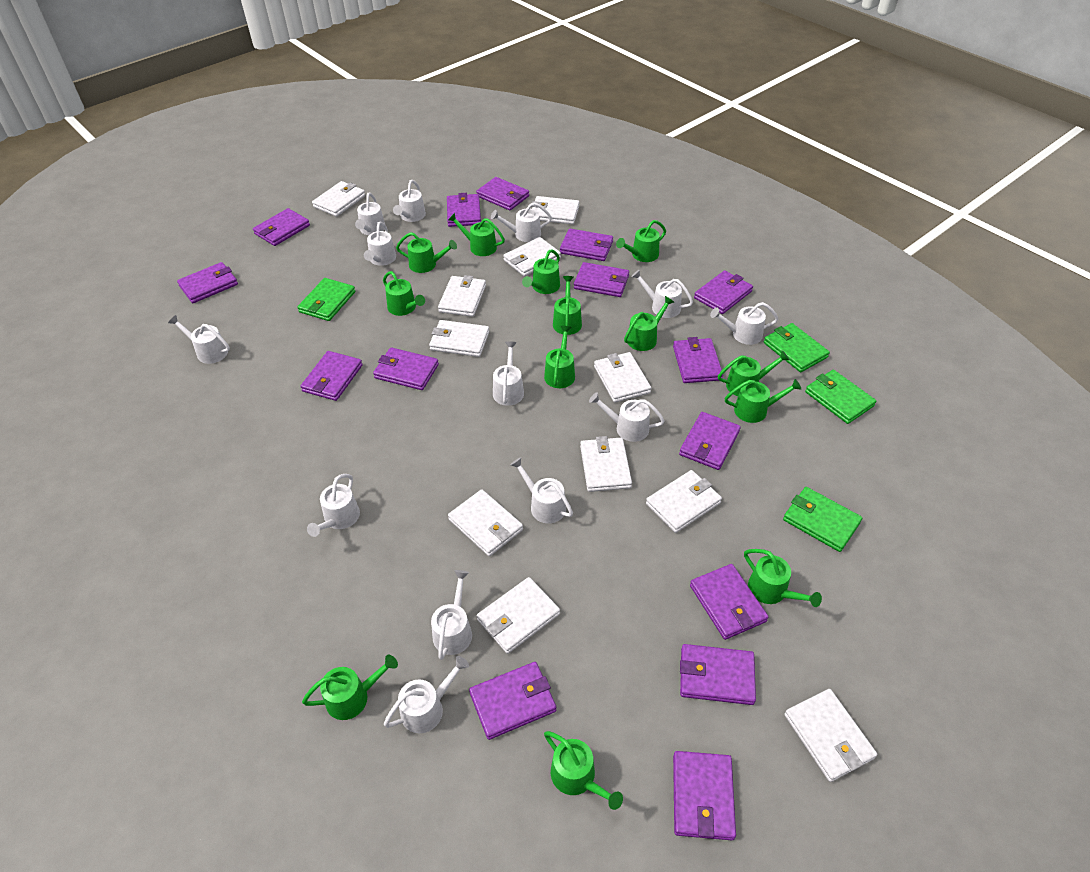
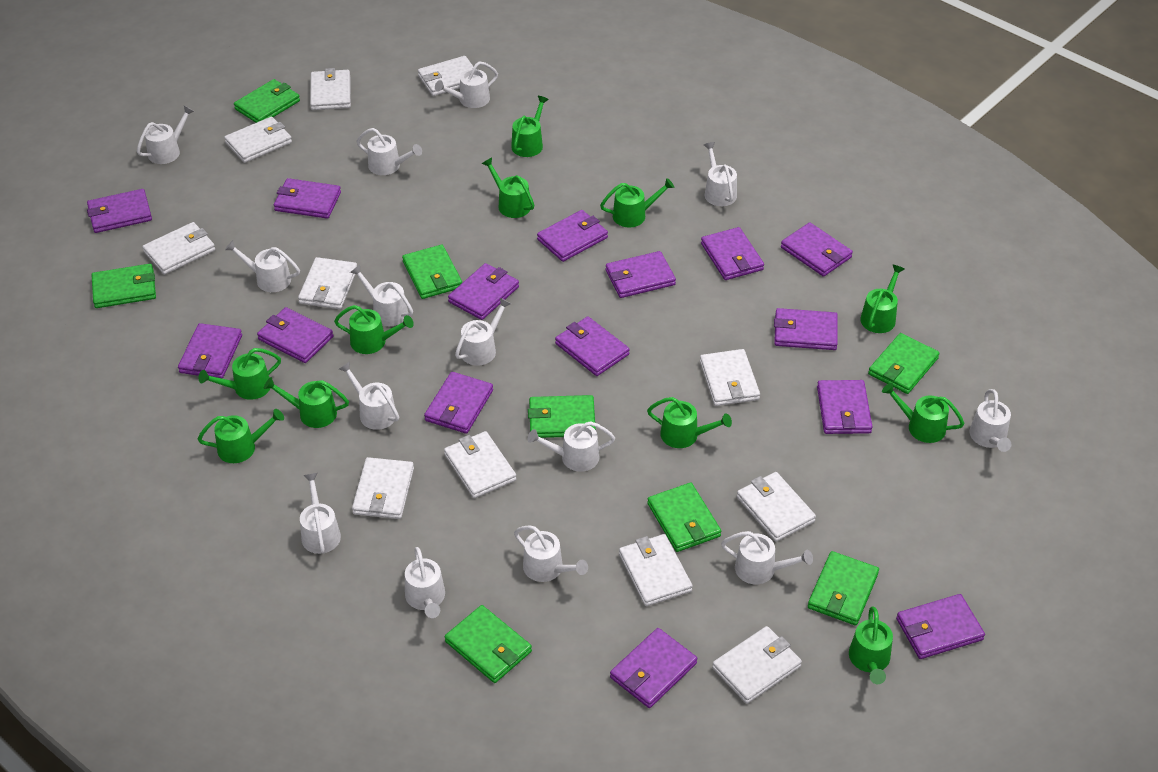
green wallet: 4 -> 8
green watering can: 13 -> 11
white watering can: 13 -> 14

